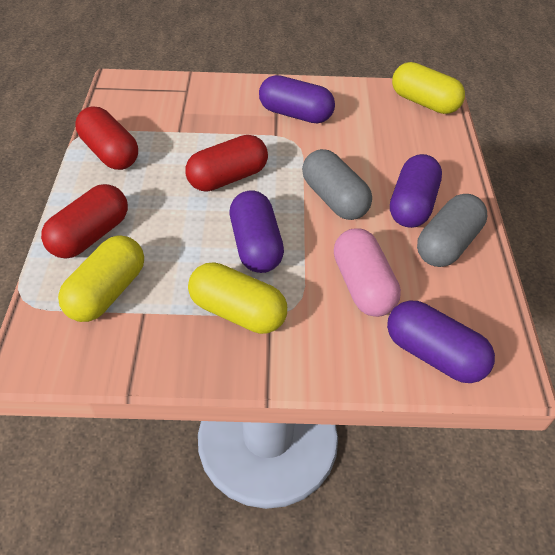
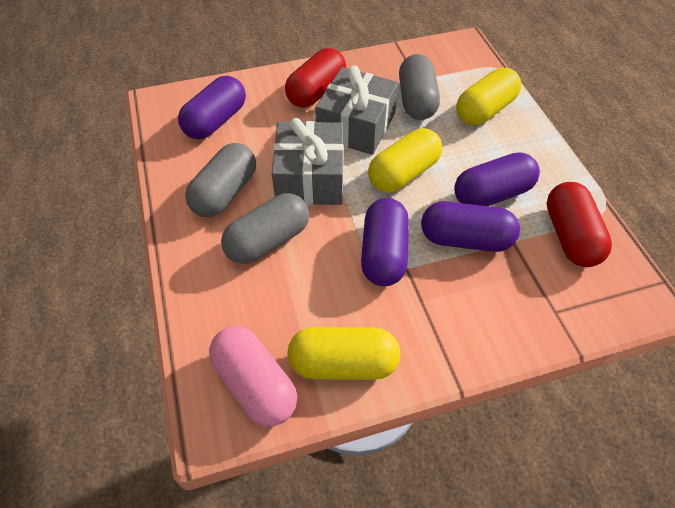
grey capsule: 2 -> 3
grey gift: 0 -> 2
red capsule: 3 -> 2

